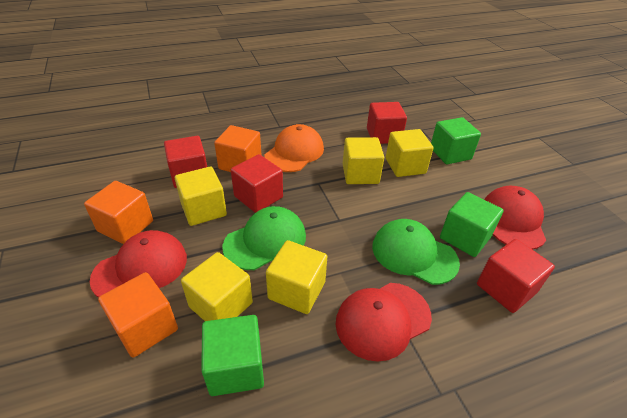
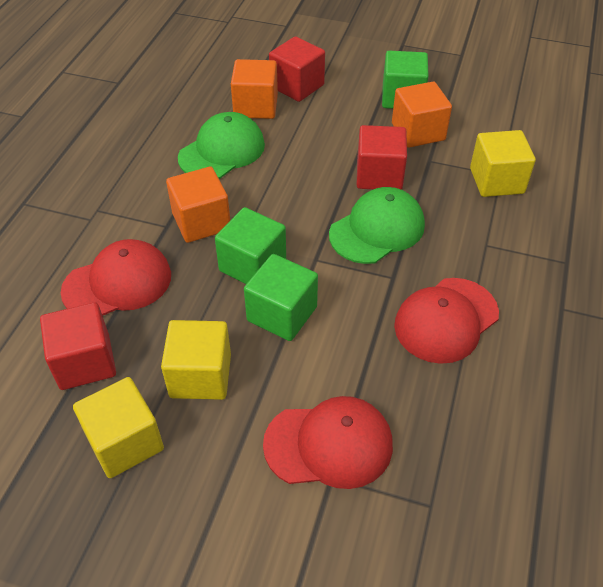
orange cap: 1 -> 0
red cube: 4 -> 3
yellow cube: 5 -> 3

